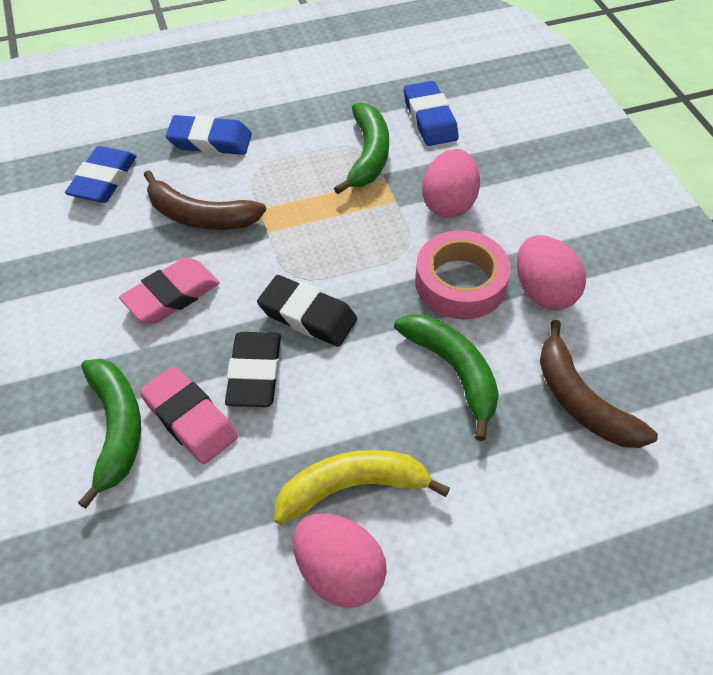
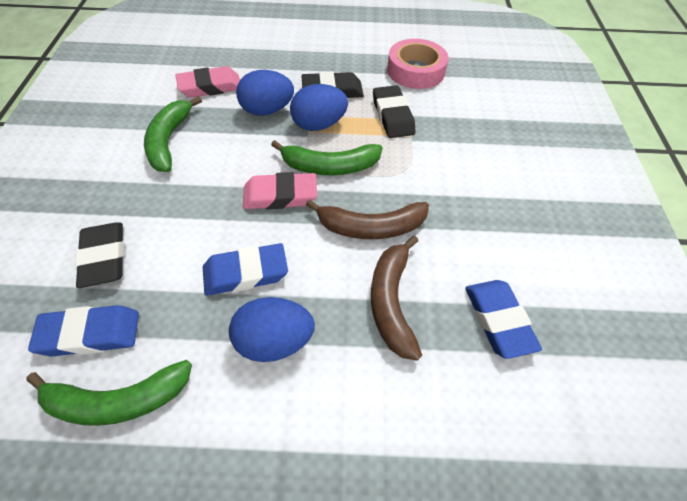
black eraser: 2 -> 3
blue egg: 0 -> 3
pink egg: 3 -> 0
yellow banana: 1 -> 0

